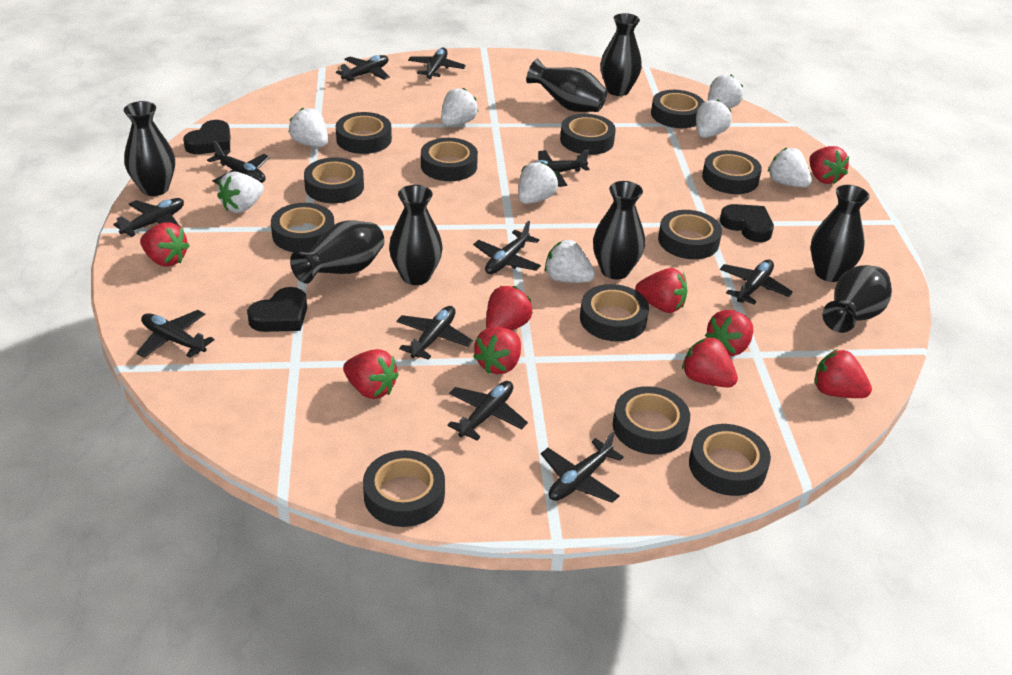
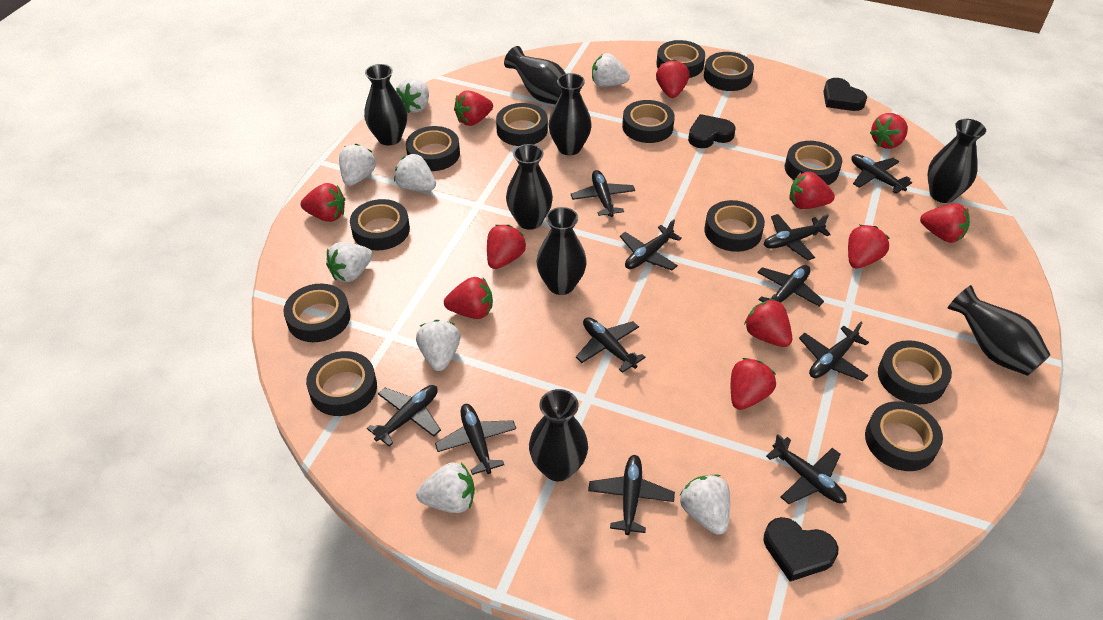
red strawberry: 9 -> 11

